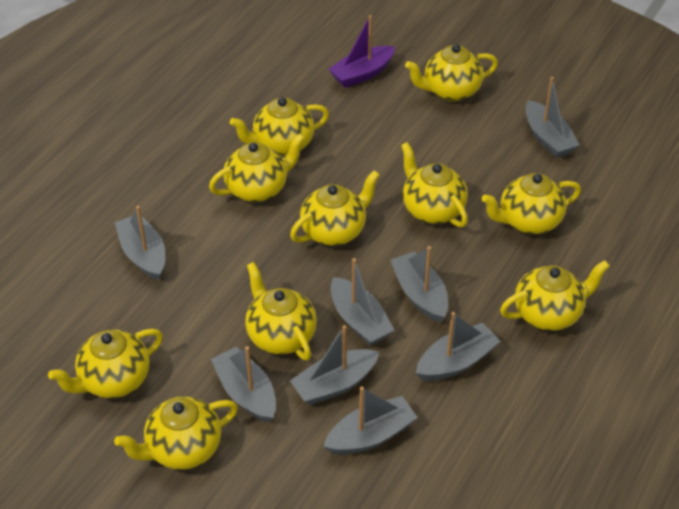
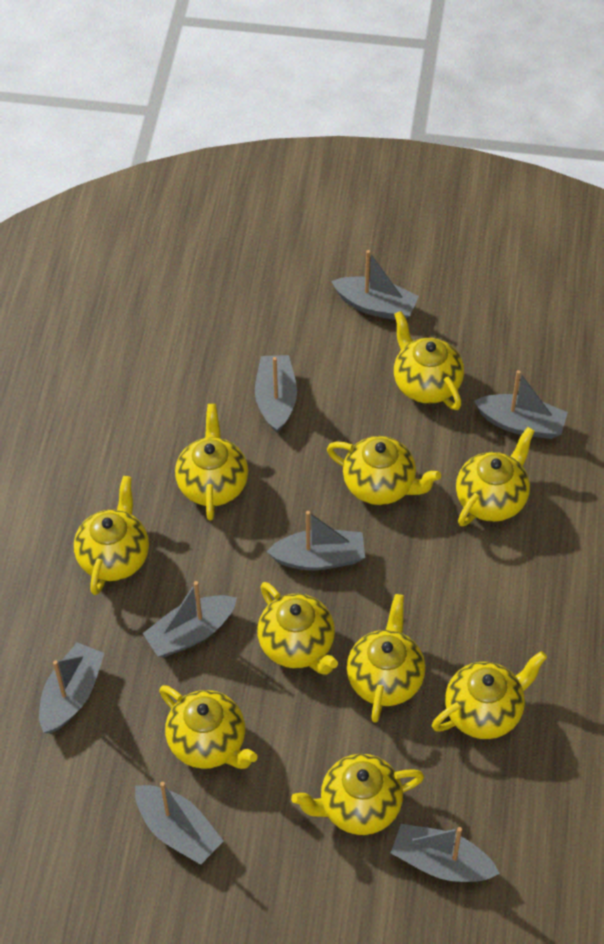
purple boat: 1 -> 0

